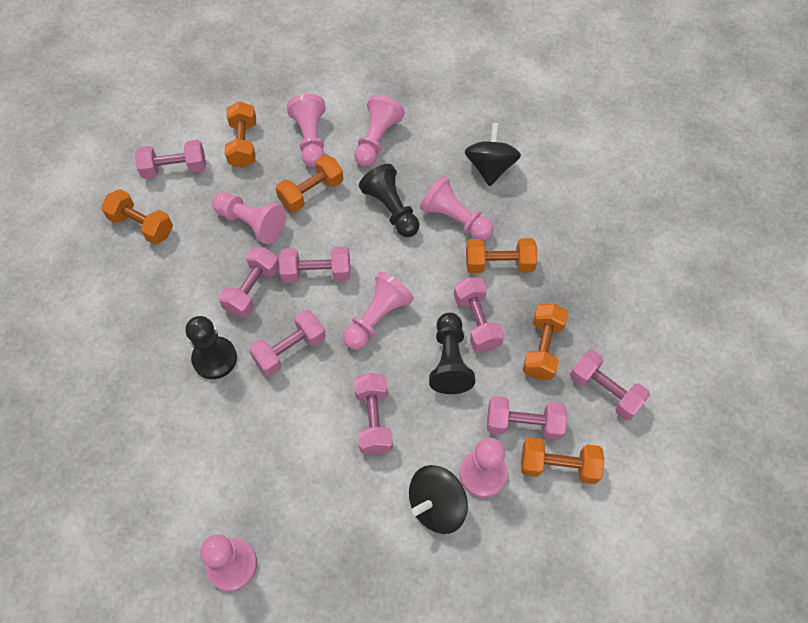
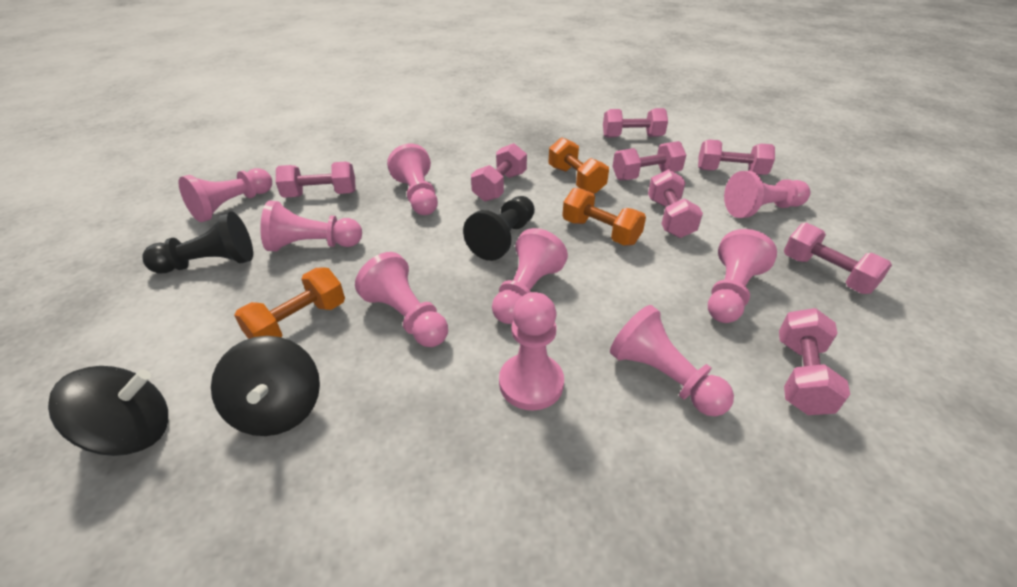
black pawn: 3 -> 2
orange dumbbell: 6 -> 3
pink pawn: 7 -> 9

